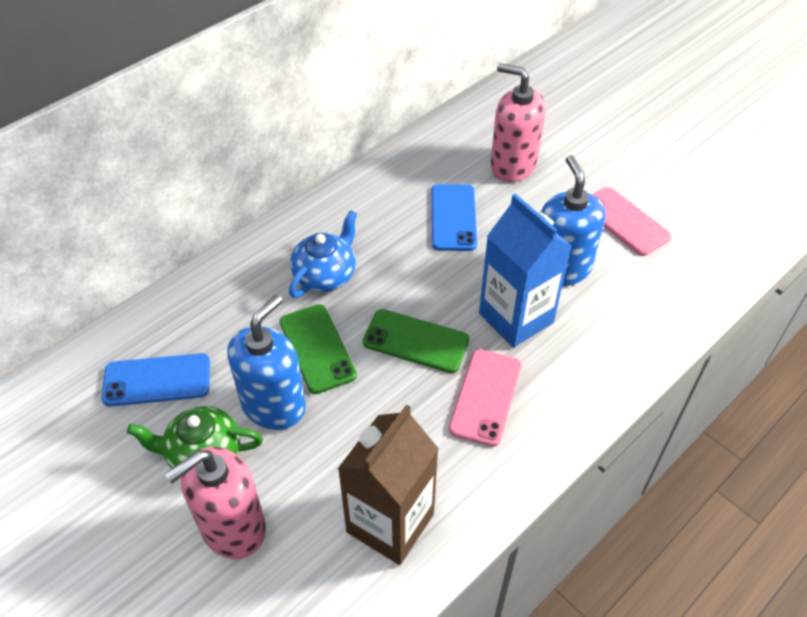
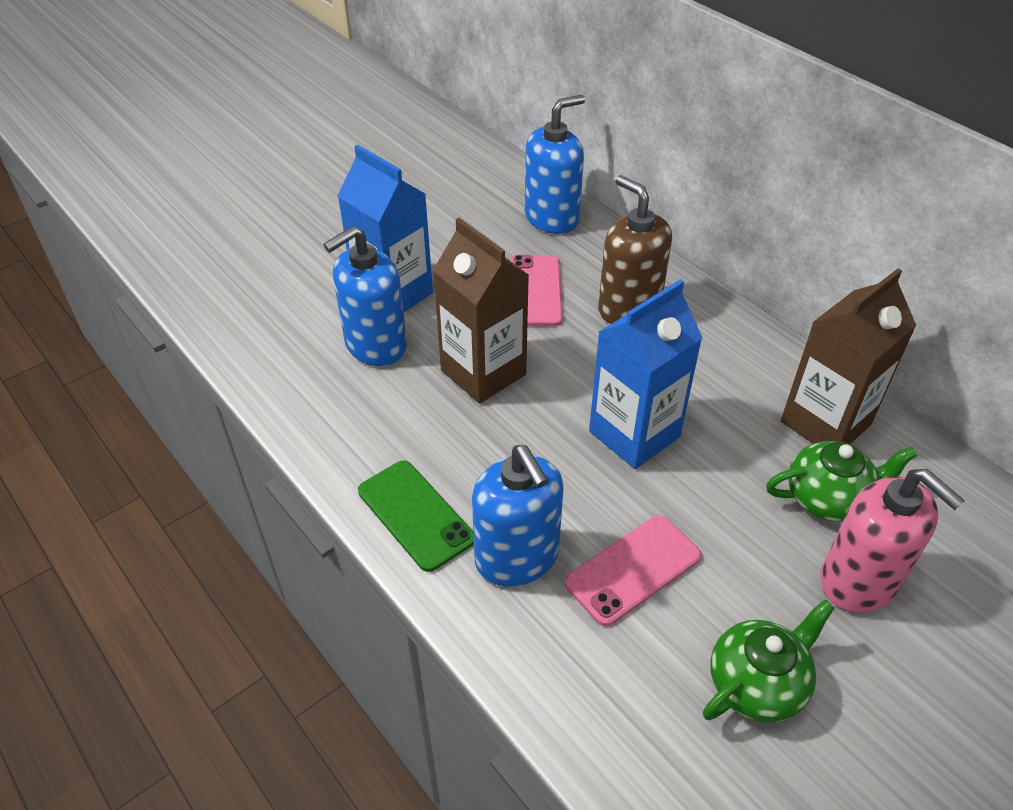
blue carton: 1 -> 2
blue phone: 2 -> 0
blue soap dispenser: 2 -> 3
blue teapot: 1 -> 0
brown carton: 1 -> 2
brown soap dispenser: 0 -> 1
green phone: 2 -> 1
green teapot: 1 -> 2
pink soap dispenser: 2 -> 1

